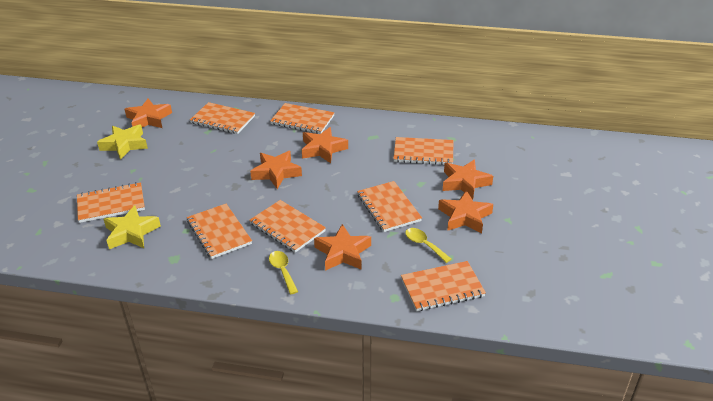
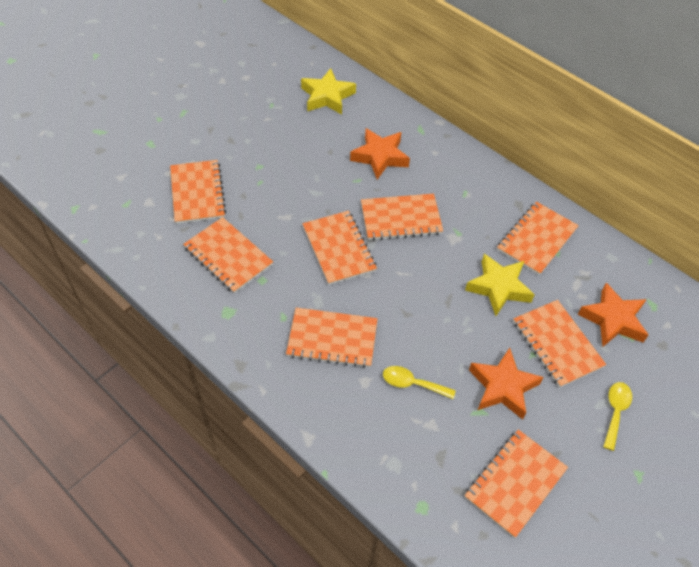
orange star: 6 -> 3

